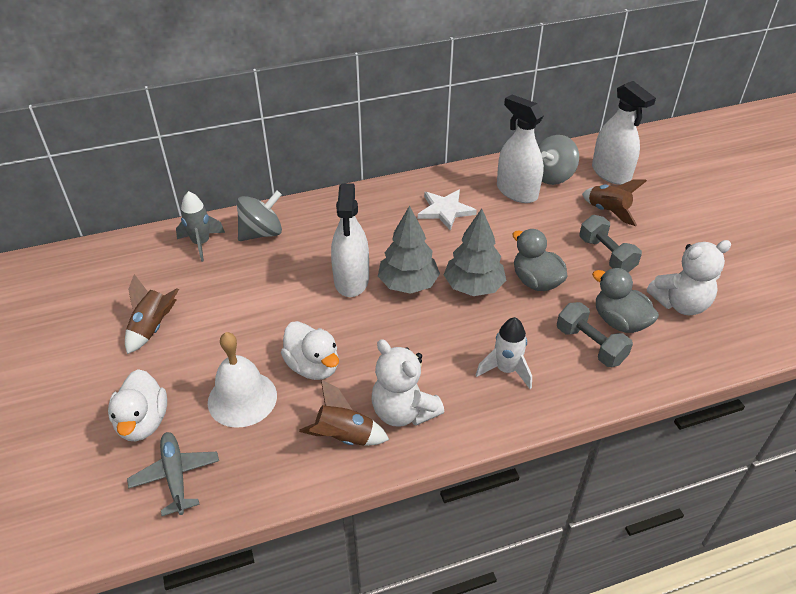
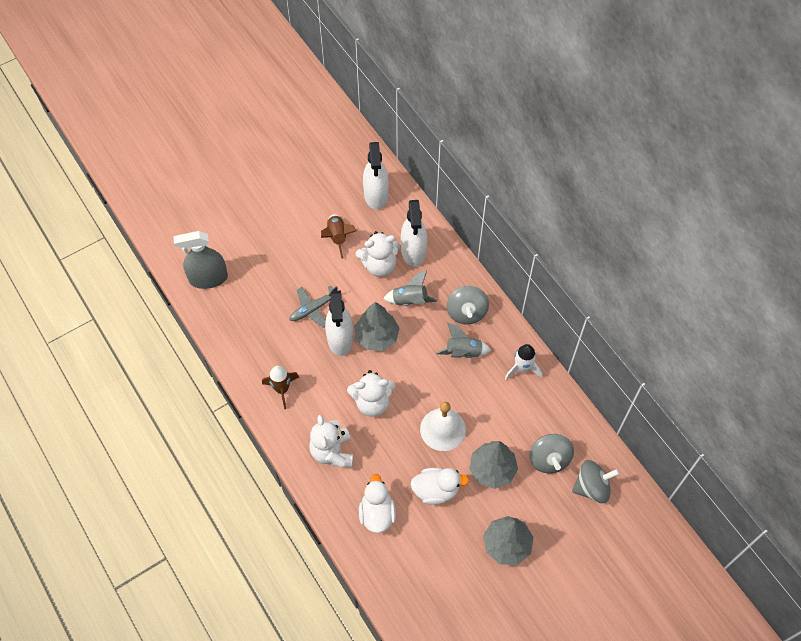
brown rocket: 3 -> 2
grey duck: 2 -> 0
grey dumbbell: 2 -> 0
grey rocket: 1 -> 2
grey spinning top: 2 -> 3
grey spray bottle: 0 -> 1
grey tree: 2 -> 3
white star: 1 -> 0
white teddy bear: 2 -> 3

